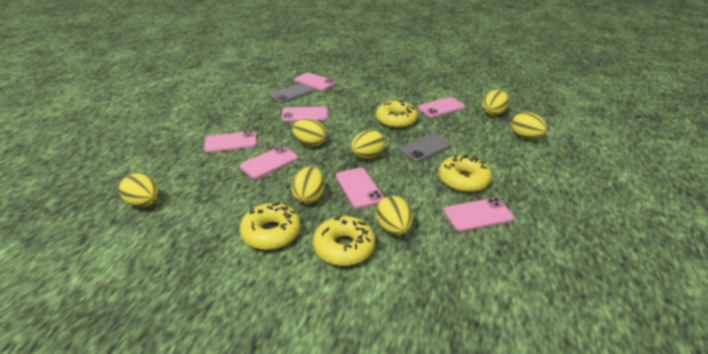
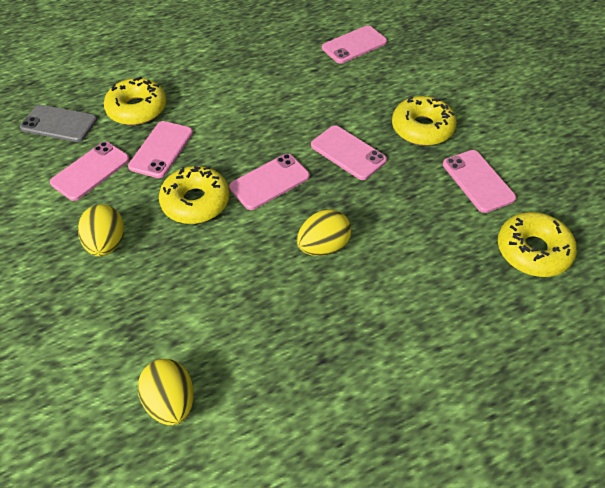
grey phone: 2 -> 1
pink phone: 7 -> 6
yellow egg: 7 -> 3

